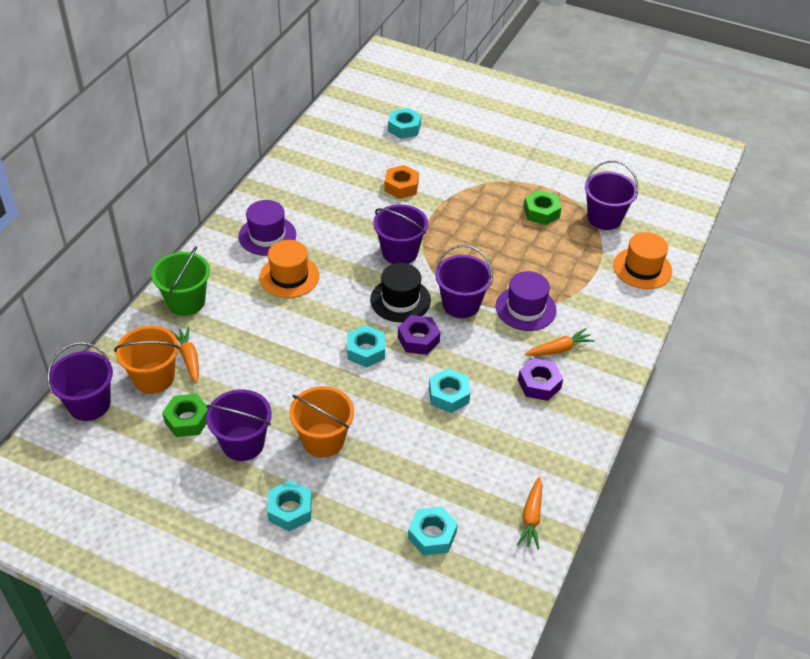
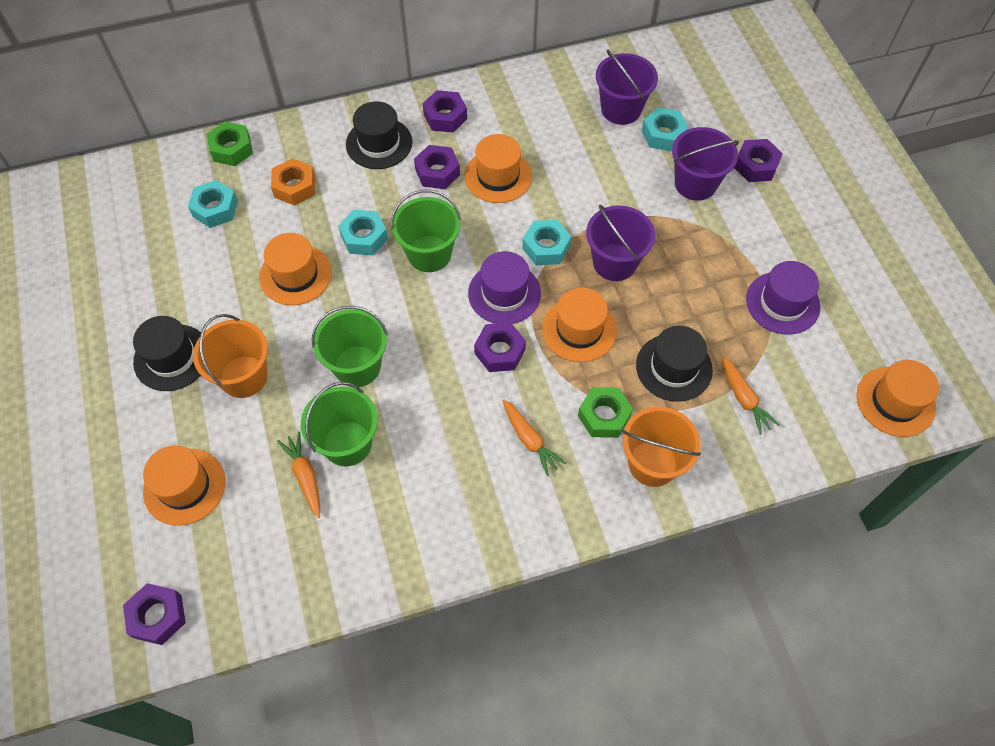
black hat: 1 -> 3
green bucket: 1 -> 3
orange hat: 2 -> 5
purple bucket: 5 -> 3
purple nut: 2 -> 5
turquoise nut: 5 -> 4

